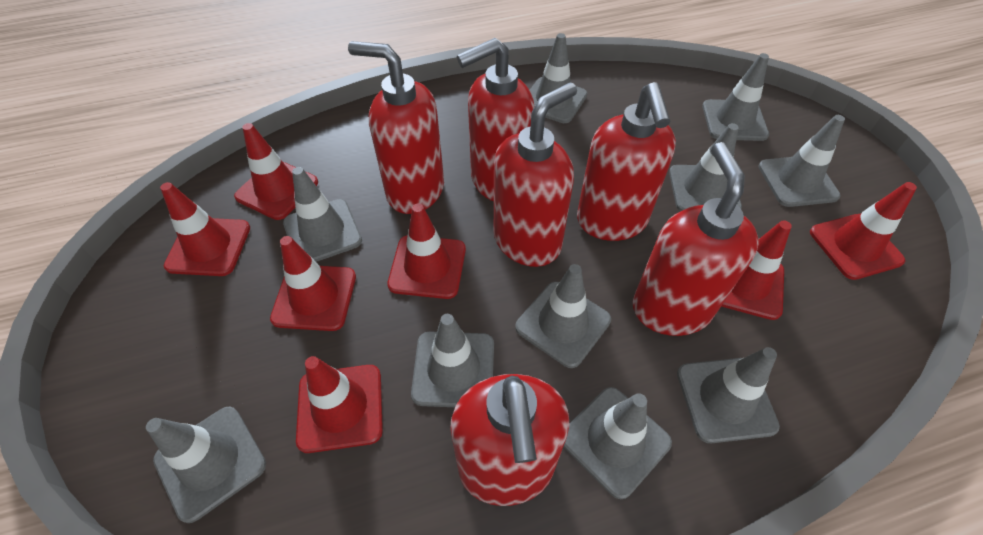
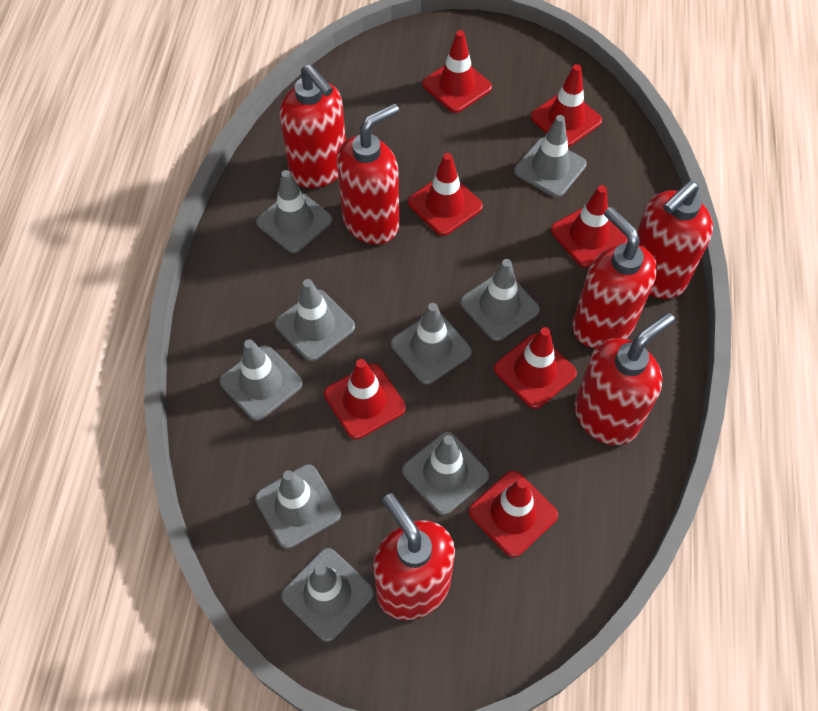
grey traffic cone: 10 -> 9

